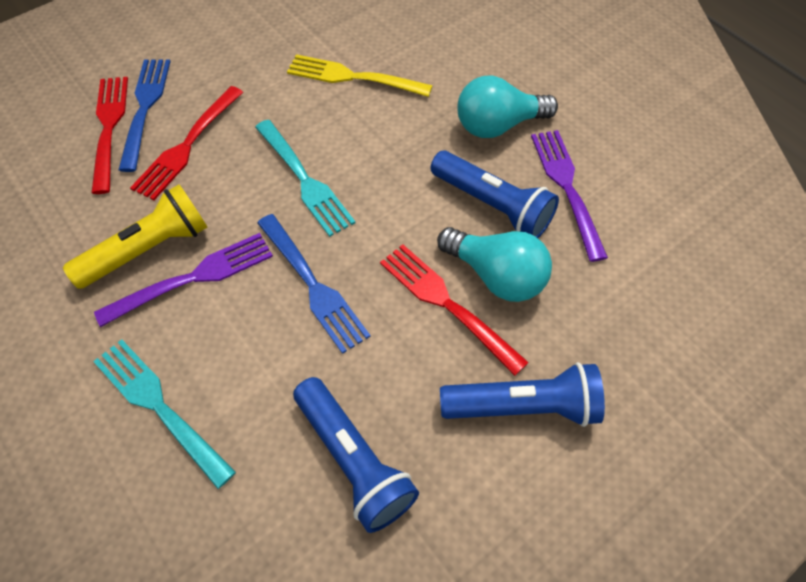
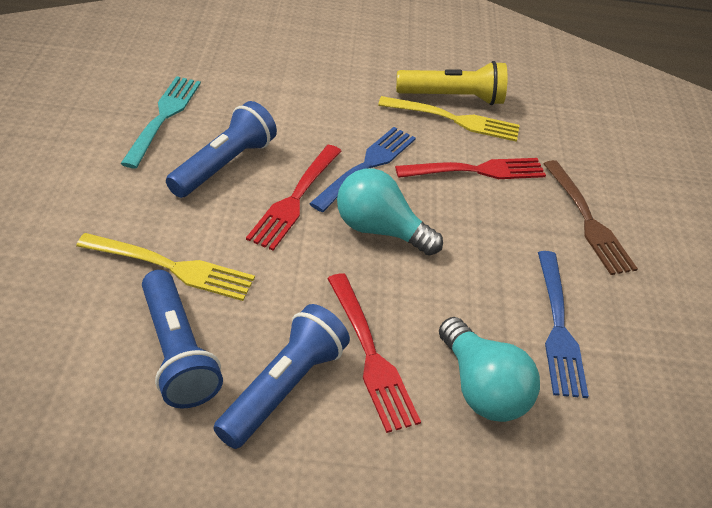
brown fork: 0 -> 1
purple fork: 2 -> 0
turquoise fork: 2 -> 1
yellow fork: 1 -> 2

